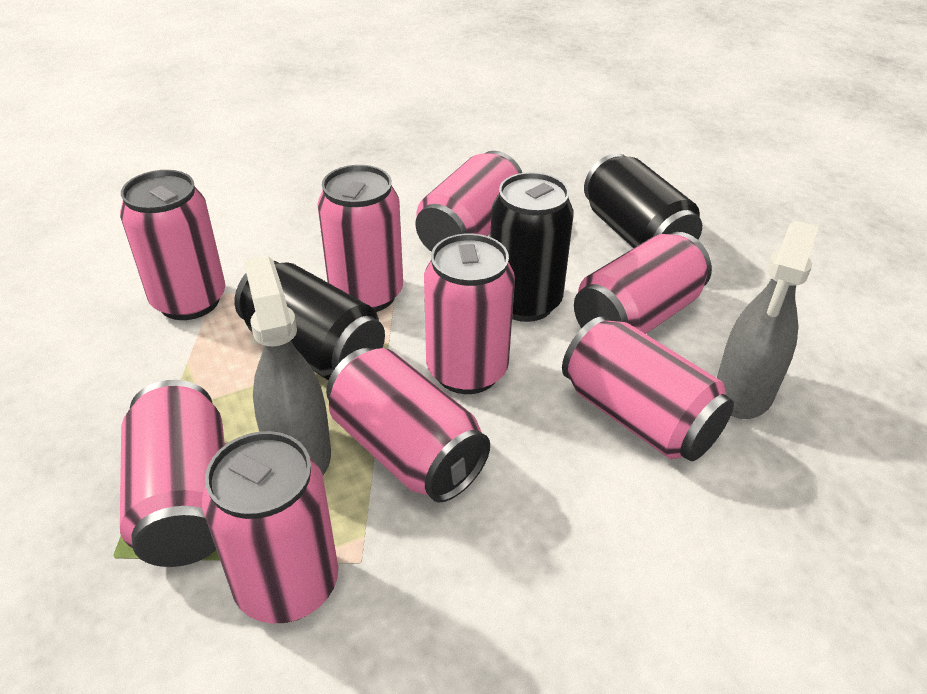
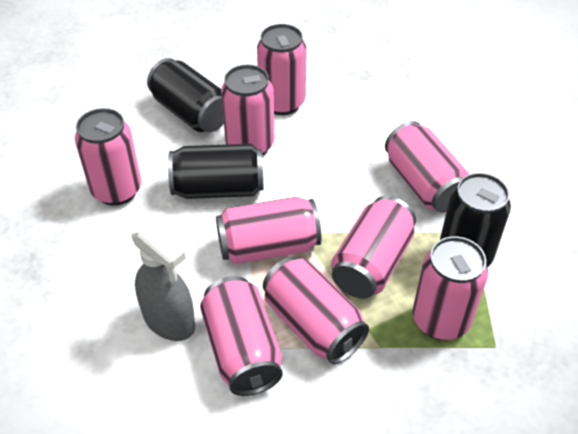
grey spray bottle: 2 -> 1

